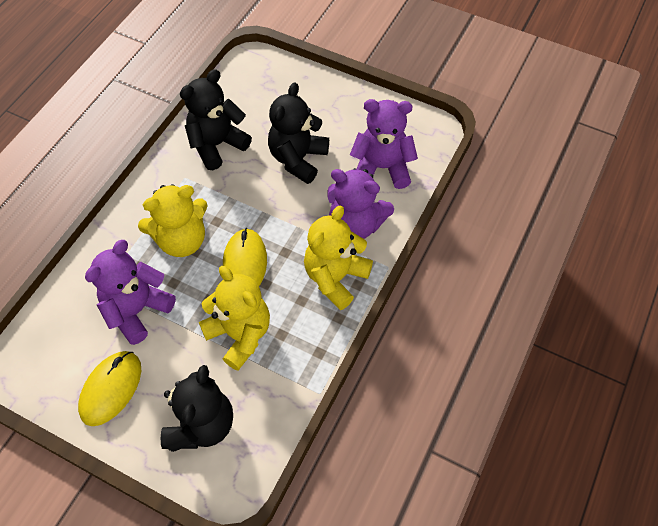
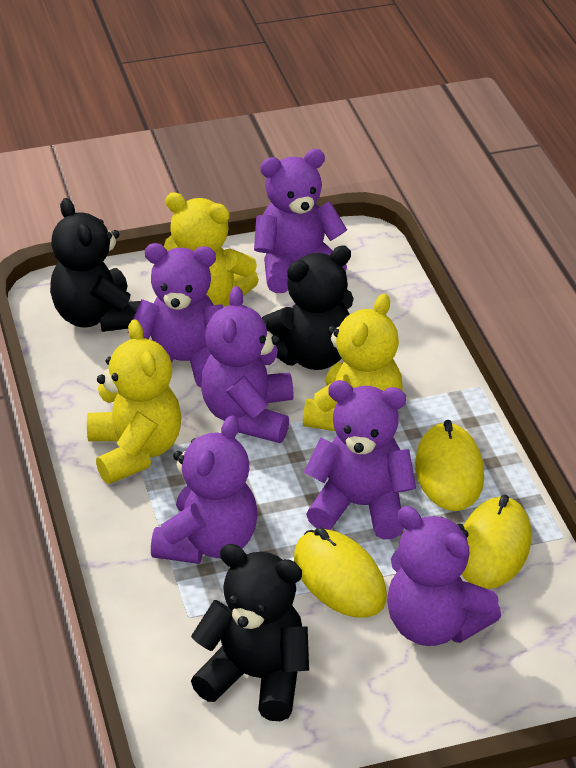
purple teddy bear: 3 -> 6
yellow mouse: 2 -> 3

